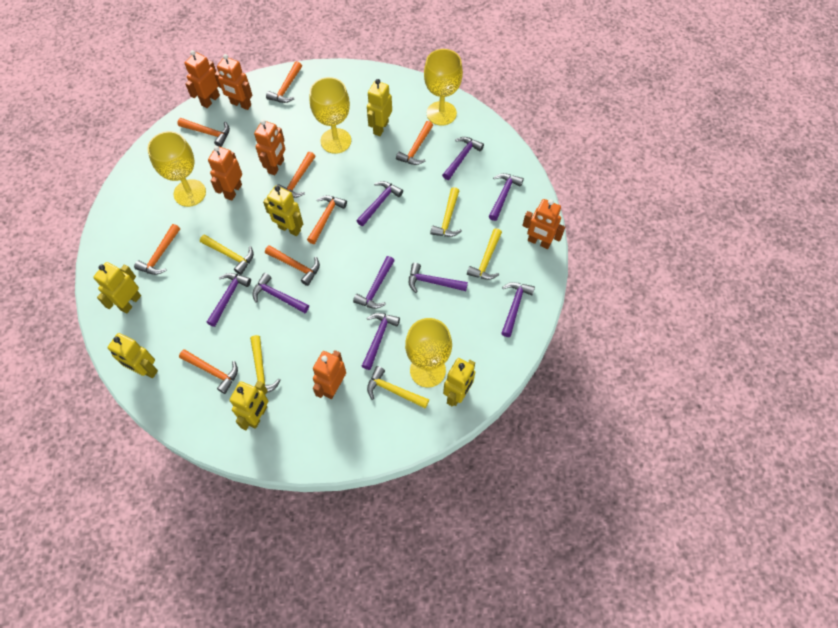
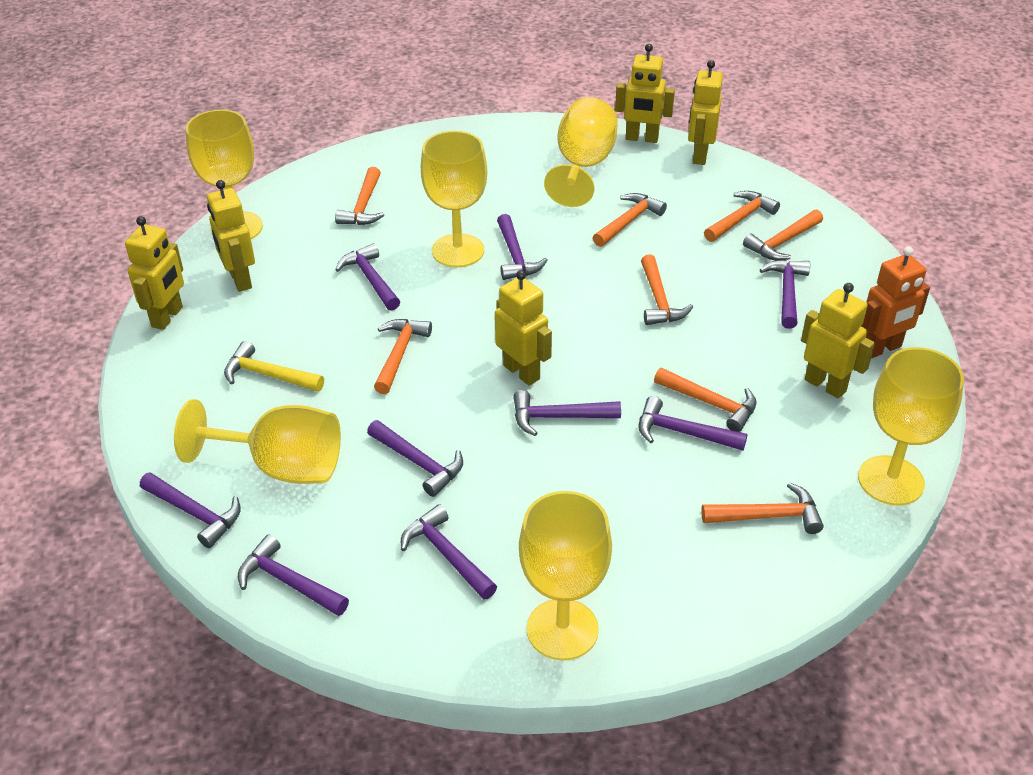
orange robot: 6 -> 1
yellow goblet: 4 -> 6
yellow hammer: 5 -> 1

